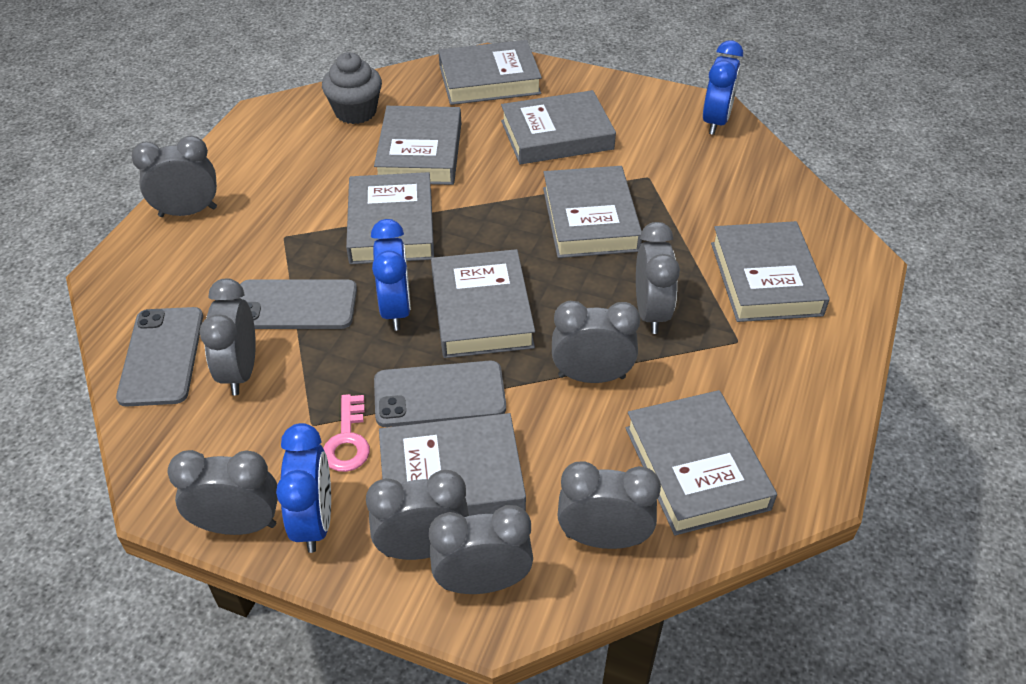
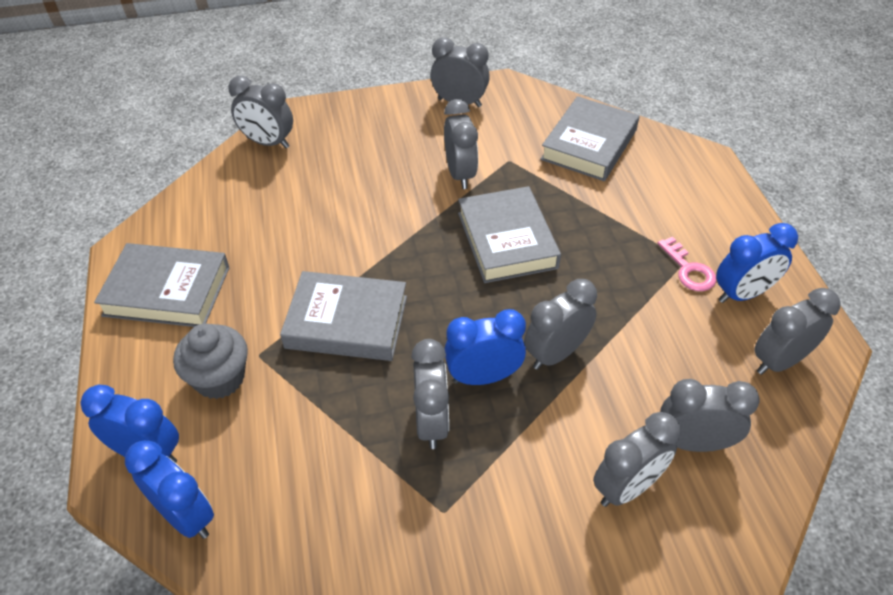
blue clock: 3 -> 4
grey book: 9 -> 4
grey phone: 3 -> 0

